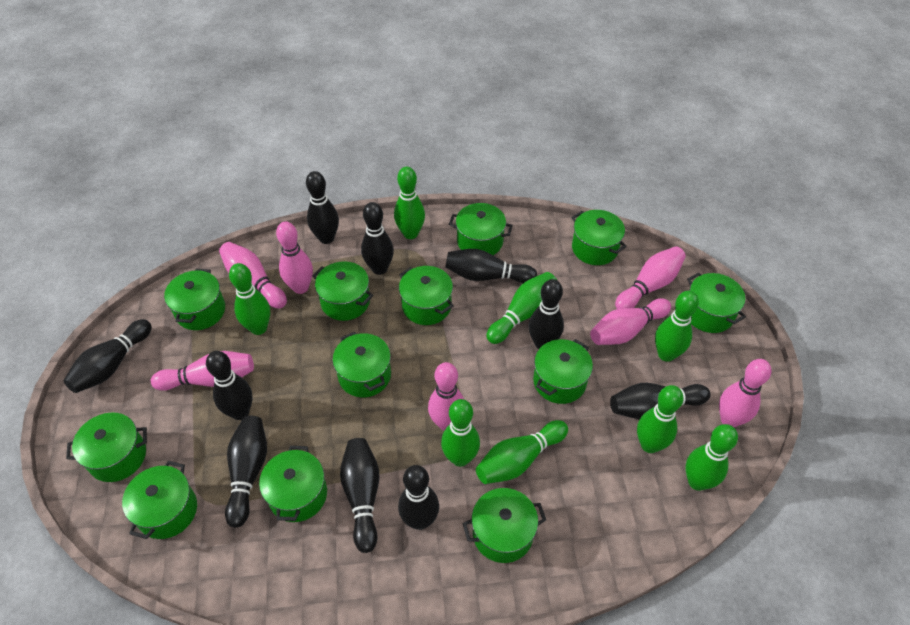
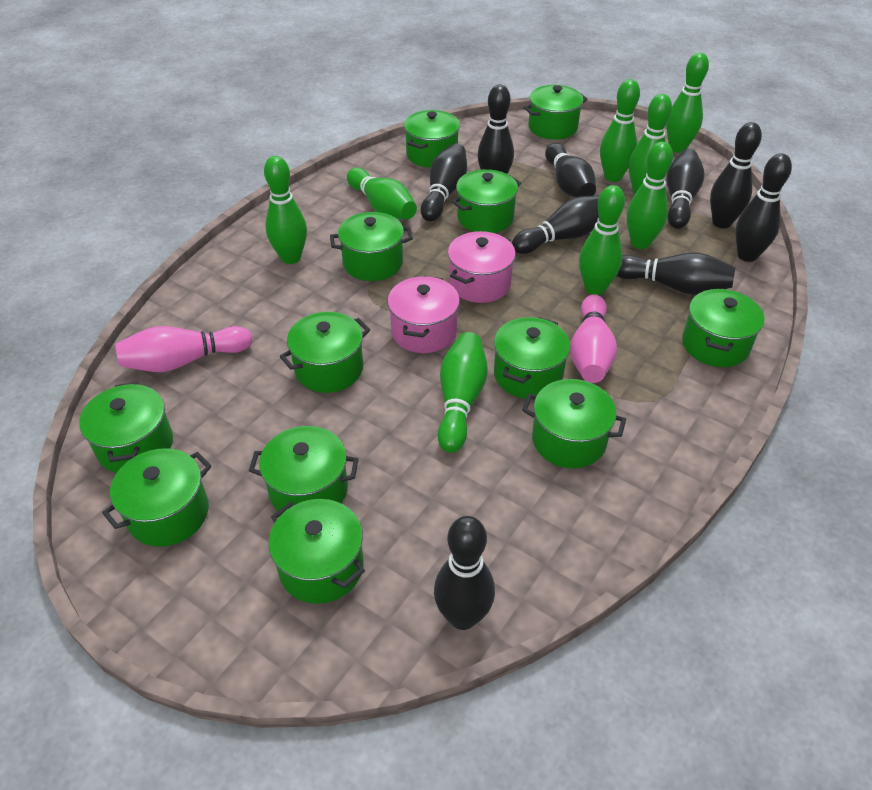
black bowling pin: 10 -> 9
pink bowling pin: 7 -> 2
pink pot: 0 -> 2

